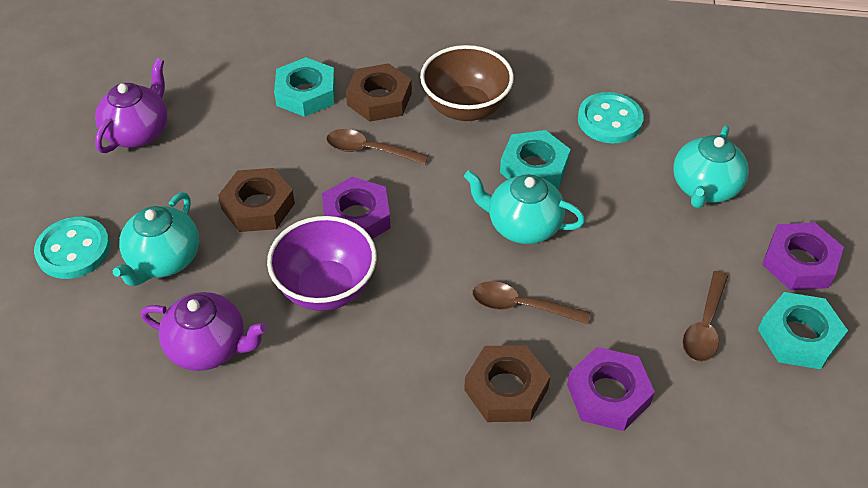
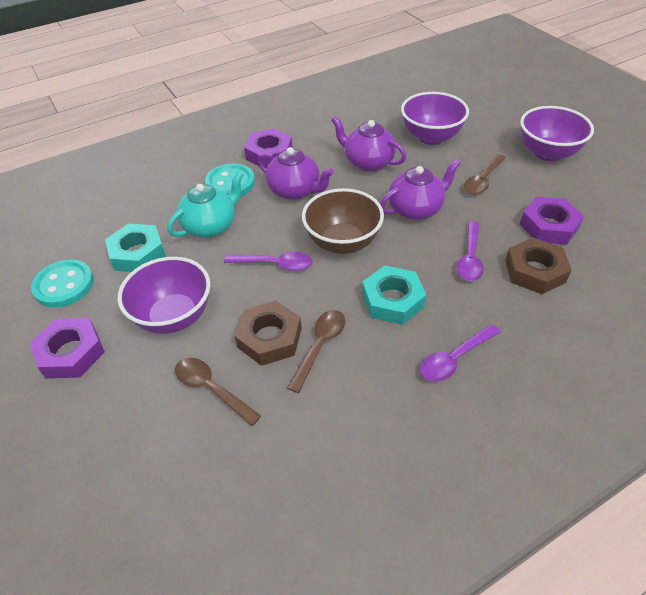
brown nut: 3 -> 2
purple bowl: 1 -> 3
purple spoon: 0 -> 3
purple teapot: 2 -> 3
turquoise nut: 3 -> 2
turquoise teapot: 3 -> 1

